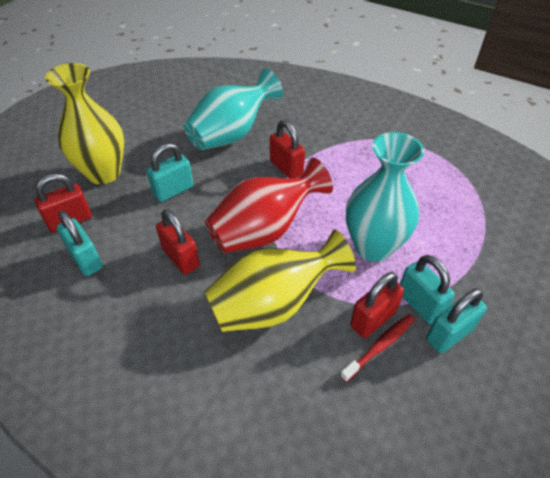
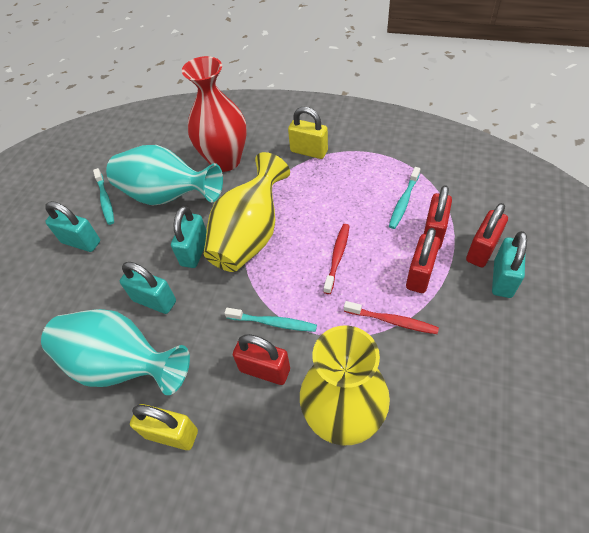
red toothbrush: 1 -> 2
turquoise toothbrush: 0 -> 3
yellow padlock: 0 -> 2

